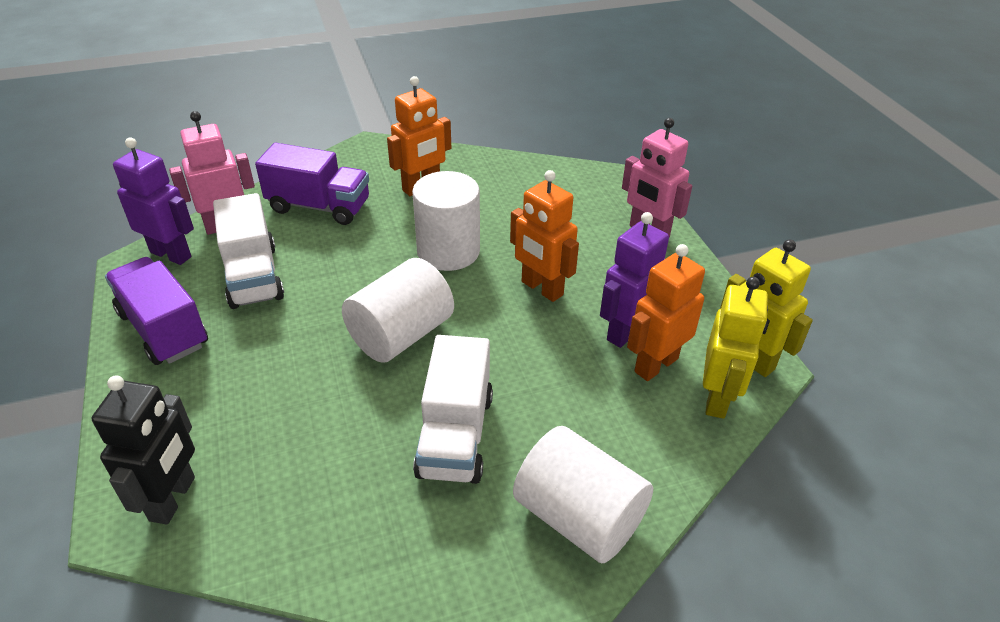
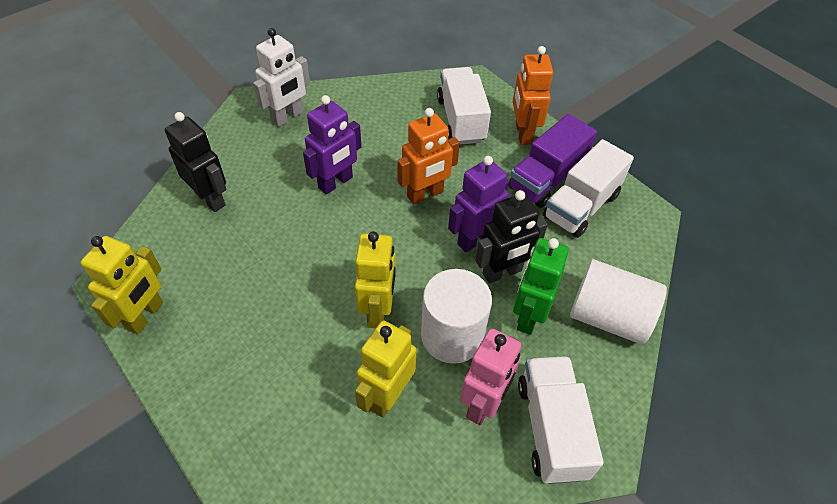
black robot: 1 -> 2
green robot: 0 -> 1
orange robot: 3 -> 2
pink robot: 2 -> 1
purple truck: 2 -> 1
white cylinder: 3 -> 2
white robot: 0 -> 1
white truck: 2 -> 3
yellow robot: 2 -> 3

